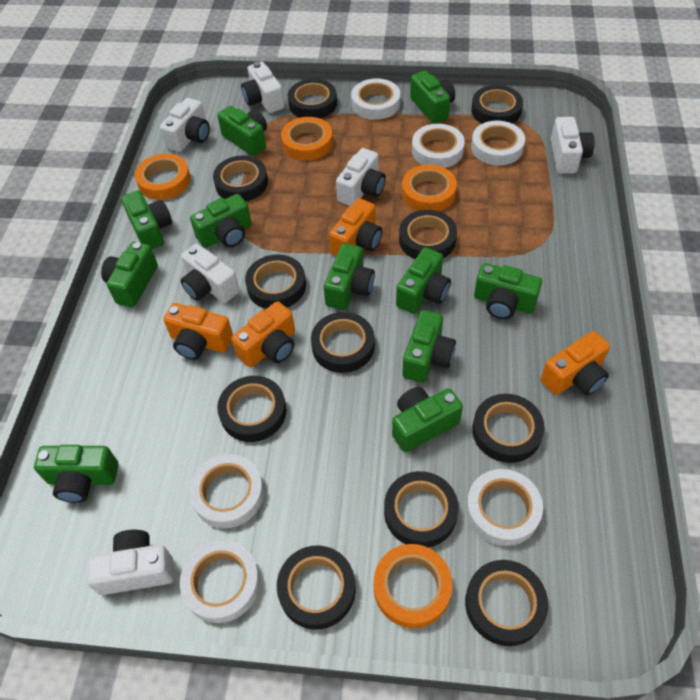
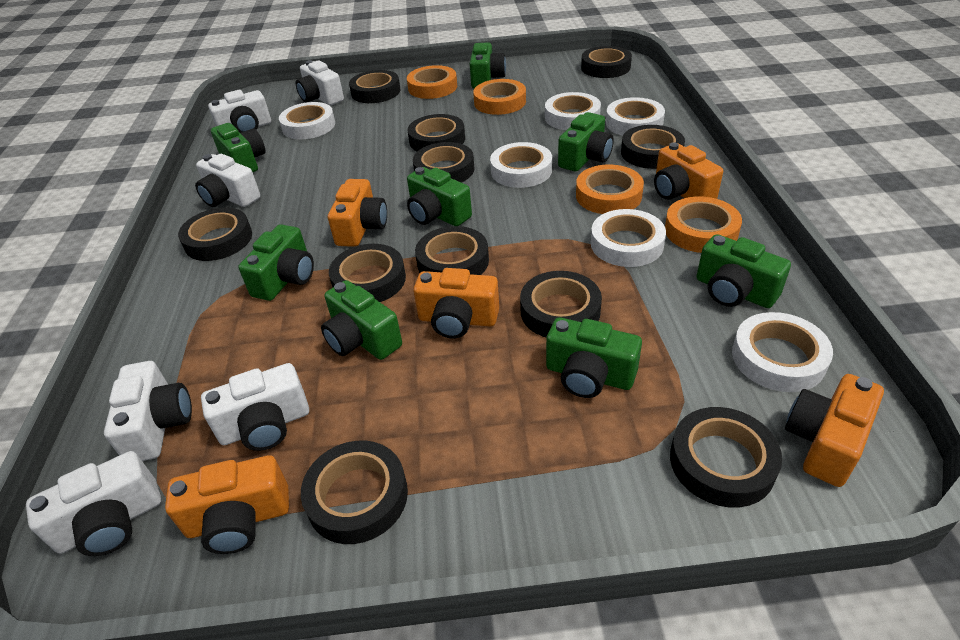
green camera: 11 -> 8
orange camera: 4 -> 5

